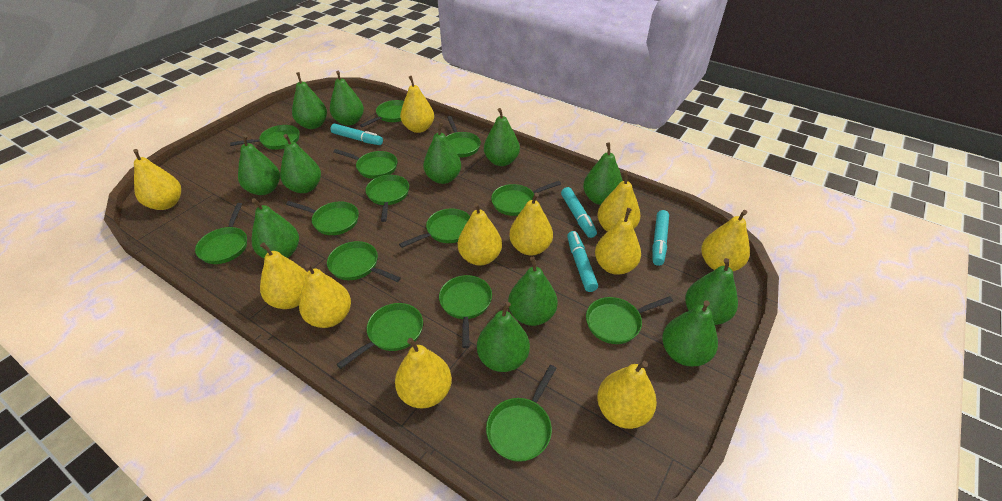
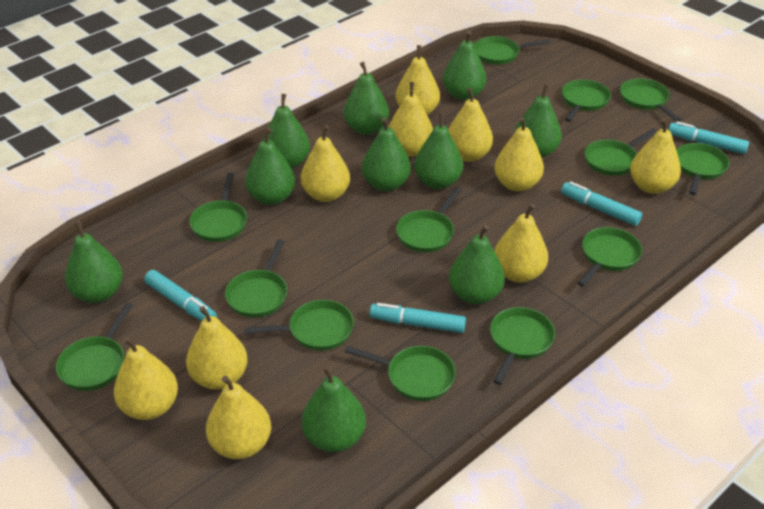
green pan: 14 -> 13
green pear: 12 -> 10
yellow pear: 11 -> 10

